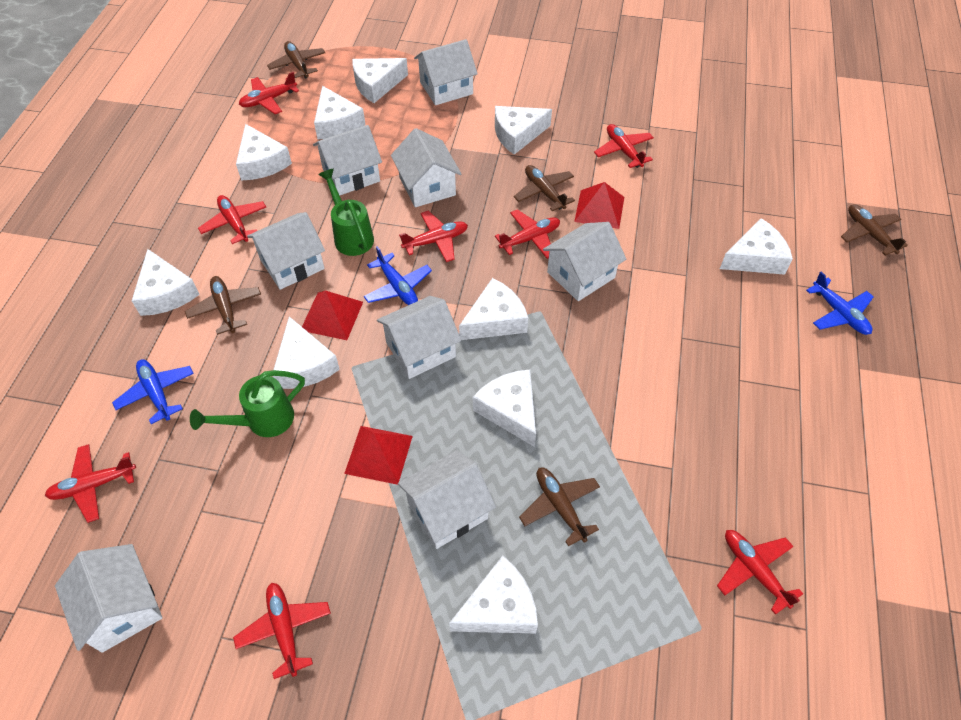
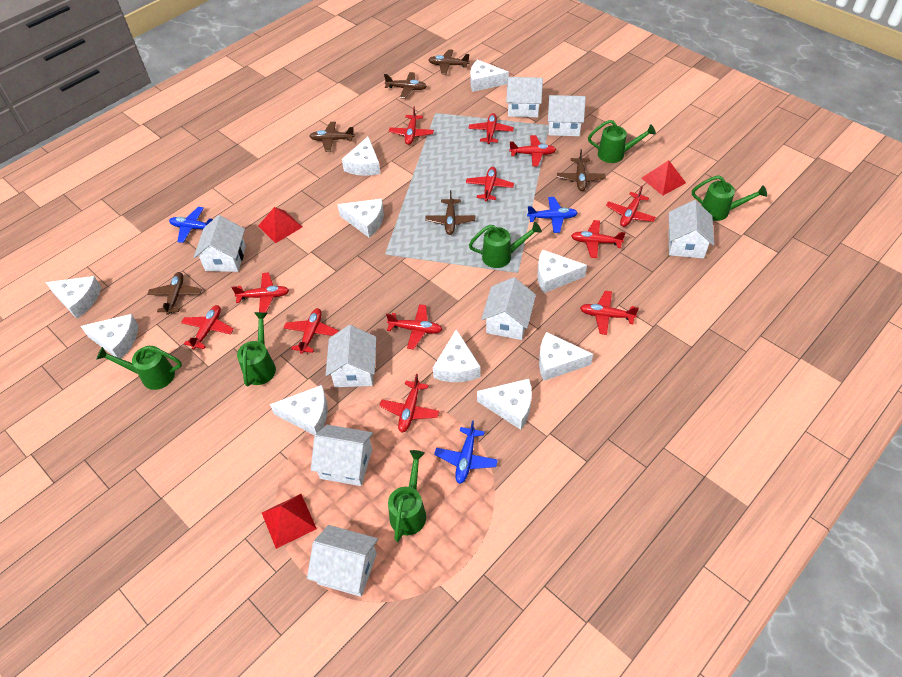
brown plane: 5 -> 6
green watering can: 2 -> 6
red plane: 8 -> 12

